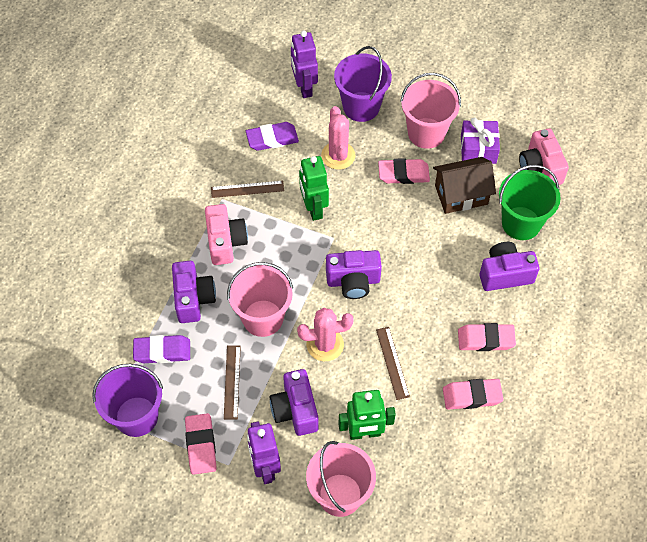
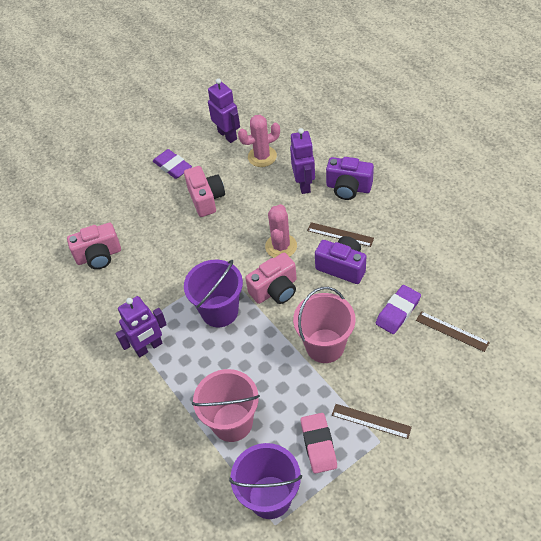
brown house: 1 -> 0
green bucket: 1 -> 0
green robot: 2 -> 0
pink bucket: 3 -> 2
pink camera: 2 -> 3
pink eraser: 4 -> 1
purple camera: 4 -> 2
purple gift: 1 -> 0
purple robot: 2 -> 3

